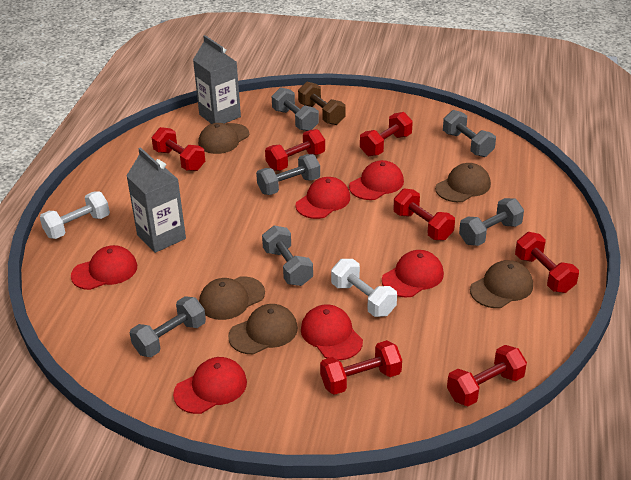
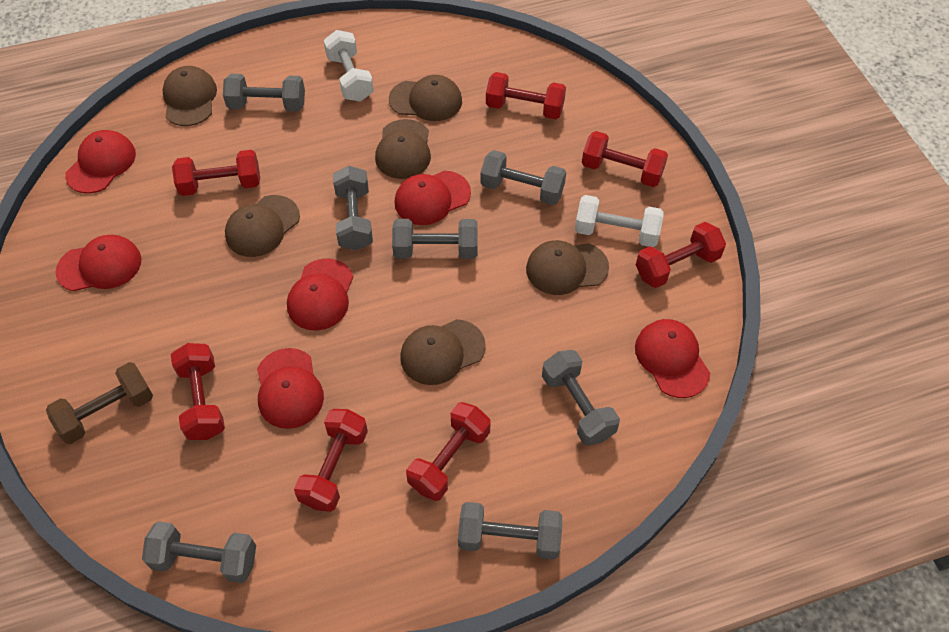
brown cap: 5 -> 6
grey carton: 2 -> 0
grey dumbbell: 6 -> 7

